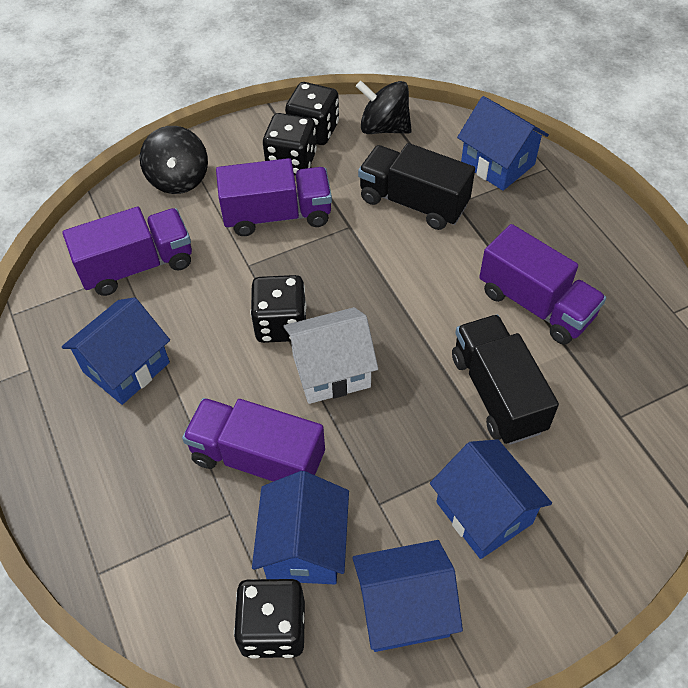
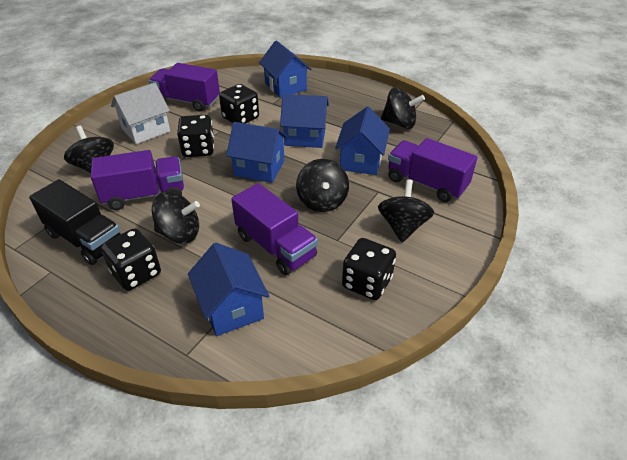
black spinning top: 2 -> 5
black truck: 2 -> 1

